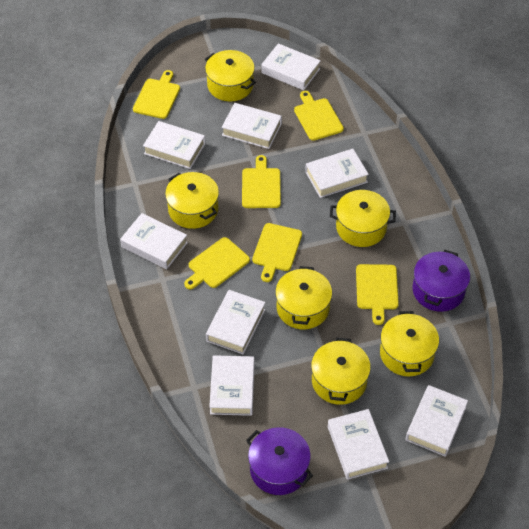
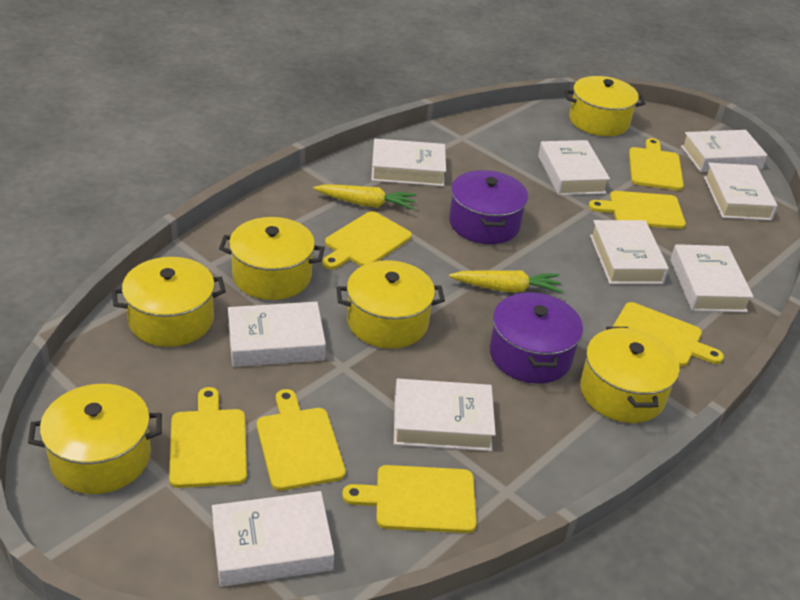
yellow carrot: 0 -> 2
yellow cutting board: 6 -> 7

